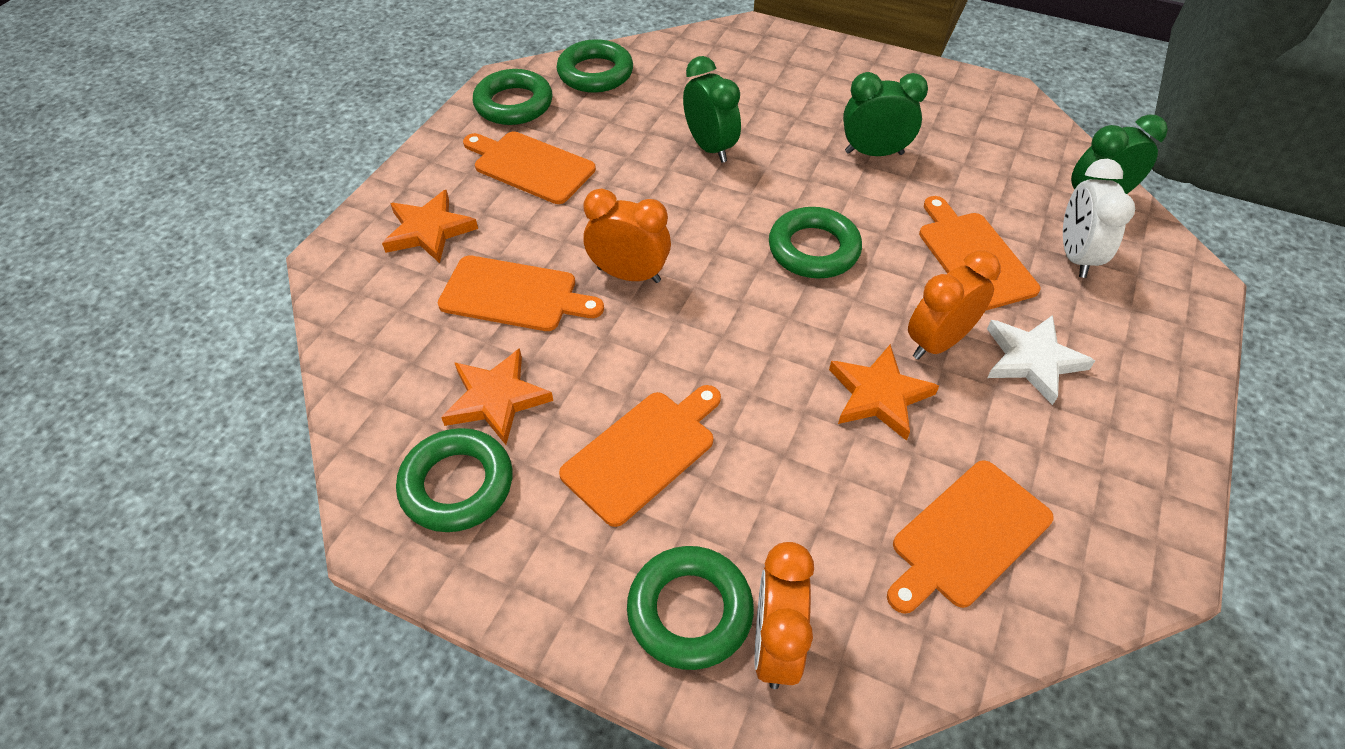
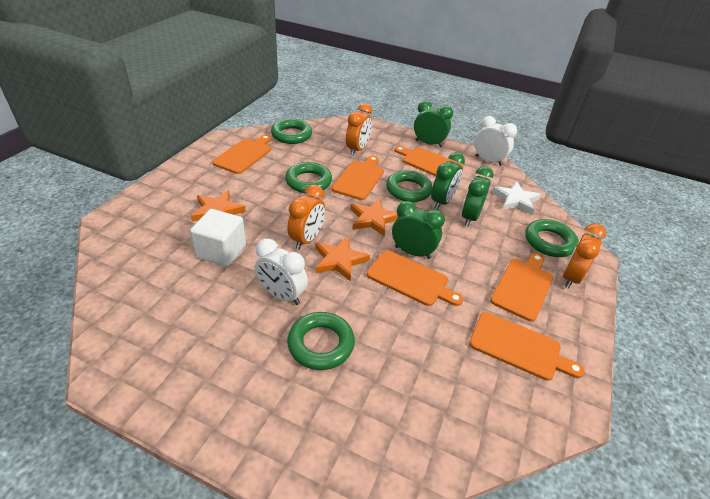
green clock: 3 -> 4
orange cutting board: 5 -> 6
white clock: 1 -> 2
white cube: 0 -> 1

